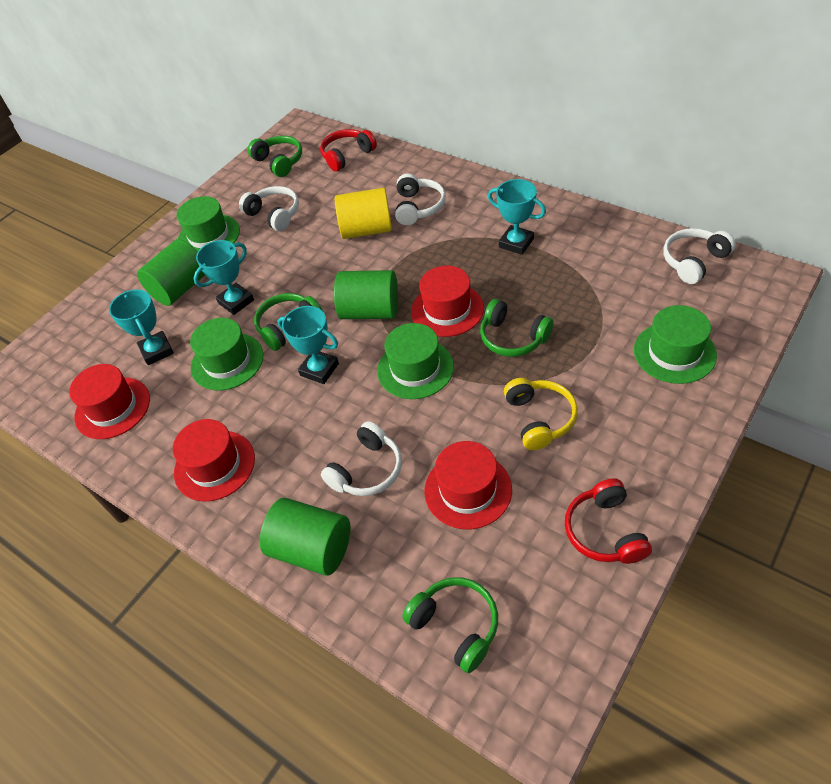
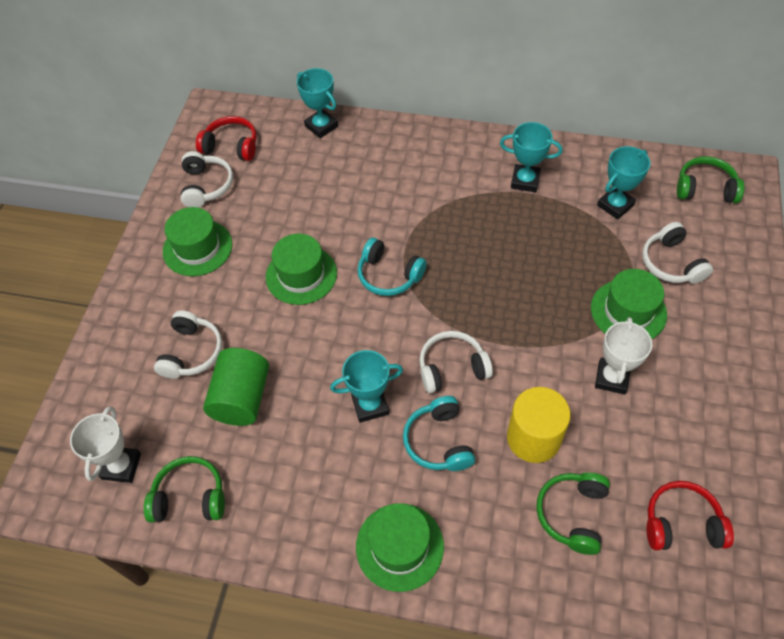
green cylinder: 3 -> 1
green headphones: 4 -> 3
red hat: 4 -> 0
turquoise headphones: 0 -> 2
white trophy: 0 -> 2
yellow headphones: 1 -> 0

